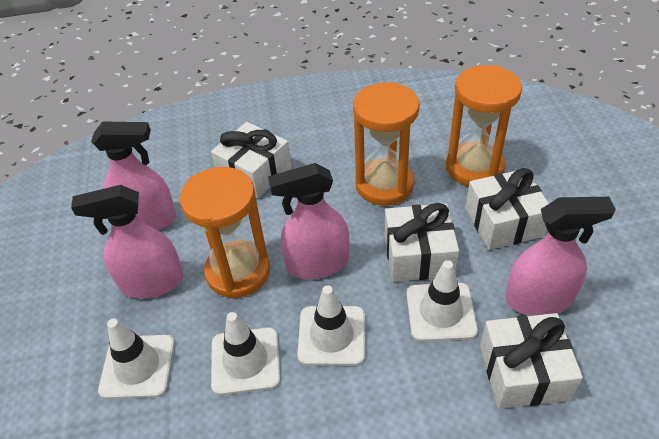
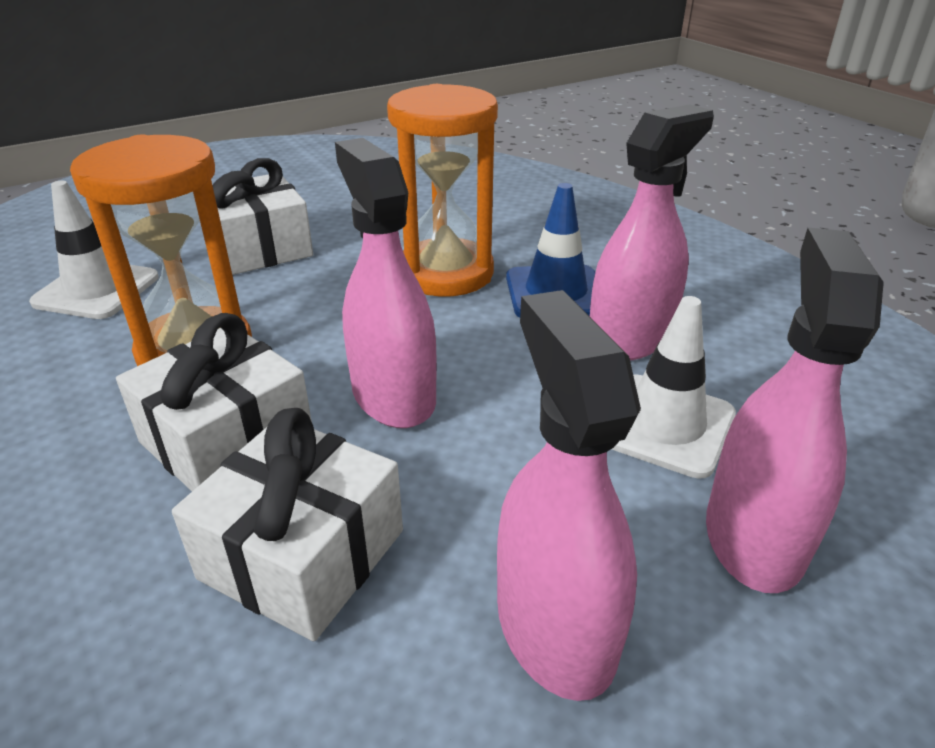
blue traffic cone: 0 -> 1
orange hourglass: 3 -> 2
white gift: 4 -> 3
white traffic cone: 4 -> 2

